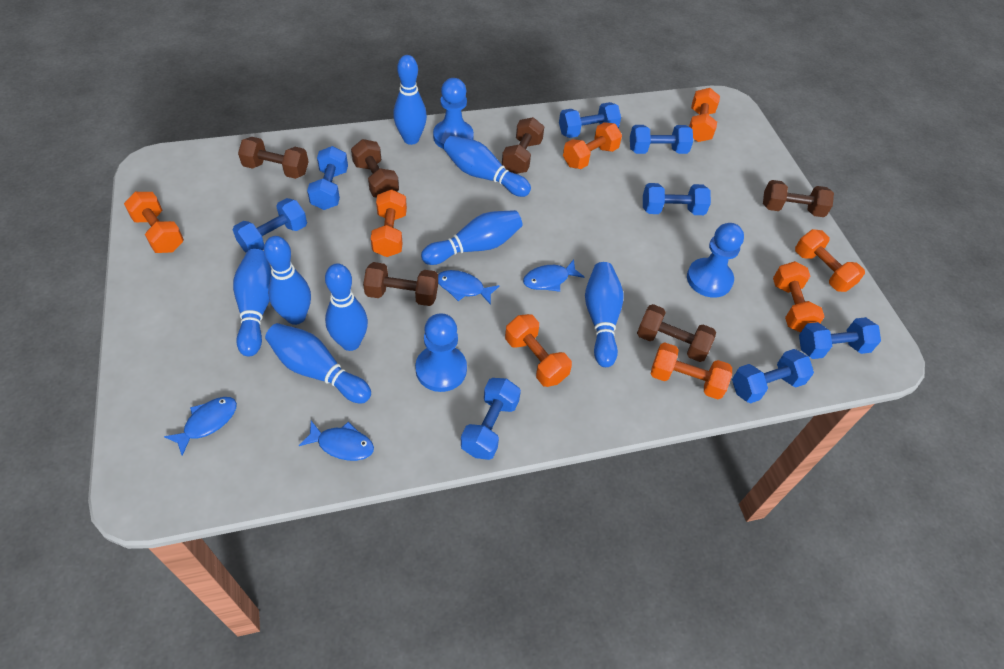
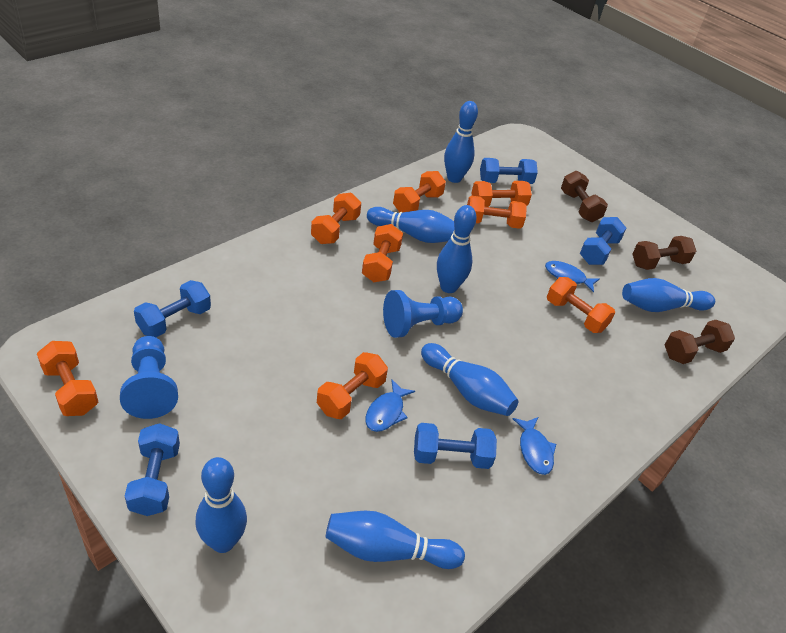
blue bowling pin: 8 -> 7
blue dumbbell: 8 -> 5
blue fish: 4 -> 3
blue pawn: 3 -> 2
brown dumbbell: 6 -> 3

